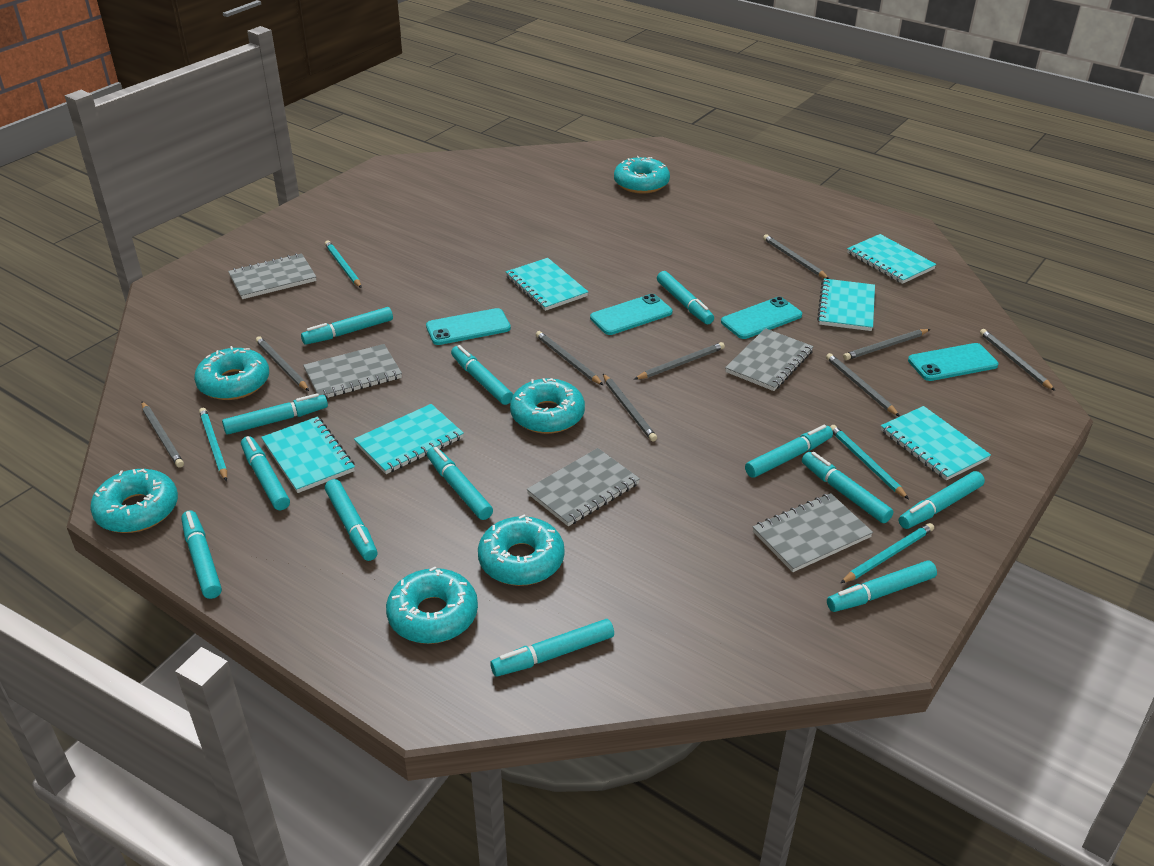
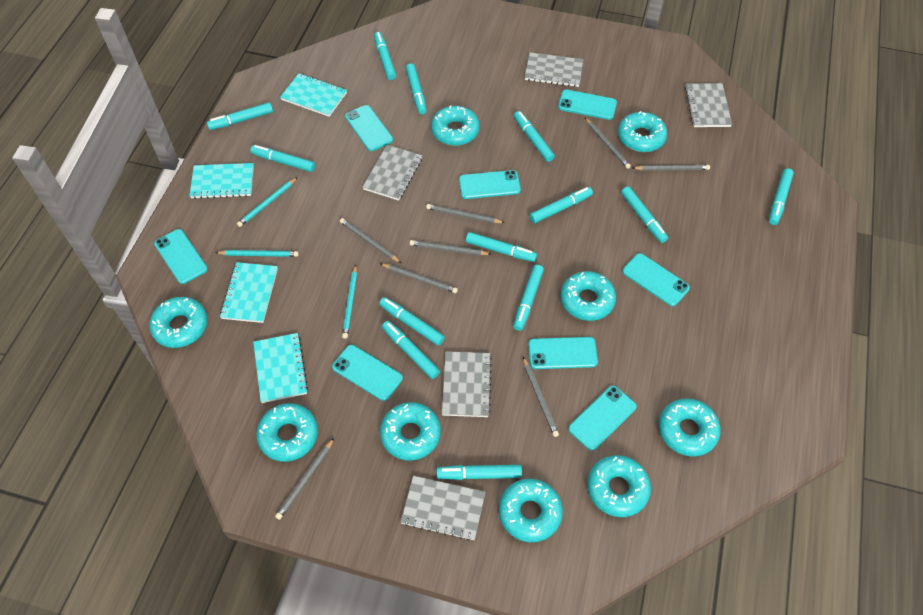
grey pencil: 9 -> 8
turquoise donut: 6 -> 9
turquoise notebook: 6 -> 4
turquoise pencil: 4 -> 3
turquoise phone: 4 -> 8

